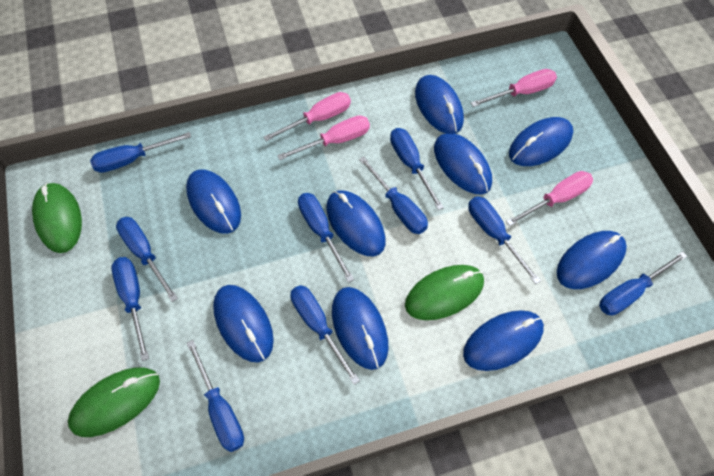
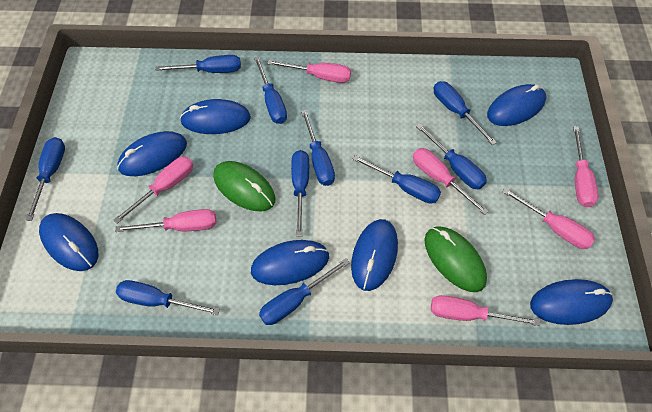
blue mouse: 9 -> 7
green mouse: 3 -> 2
pink screwdriver: 4 -> 7

